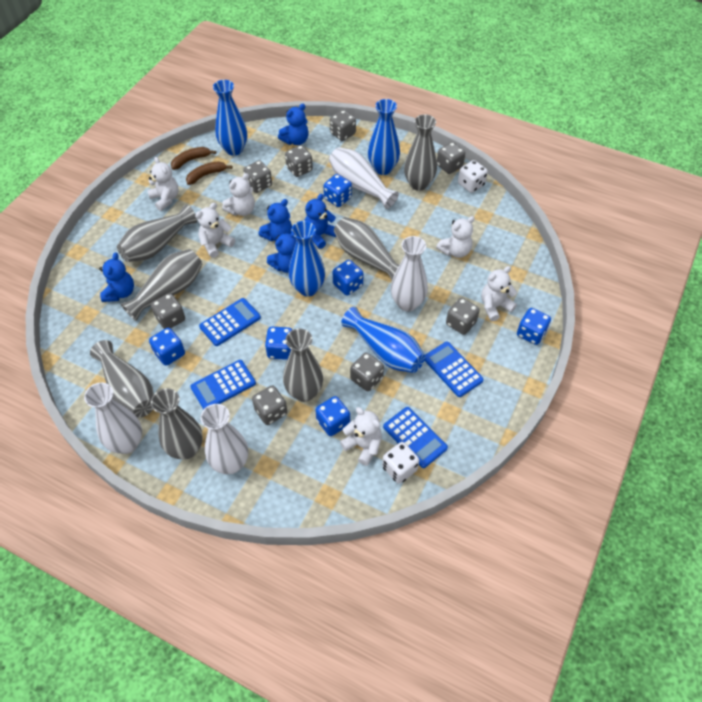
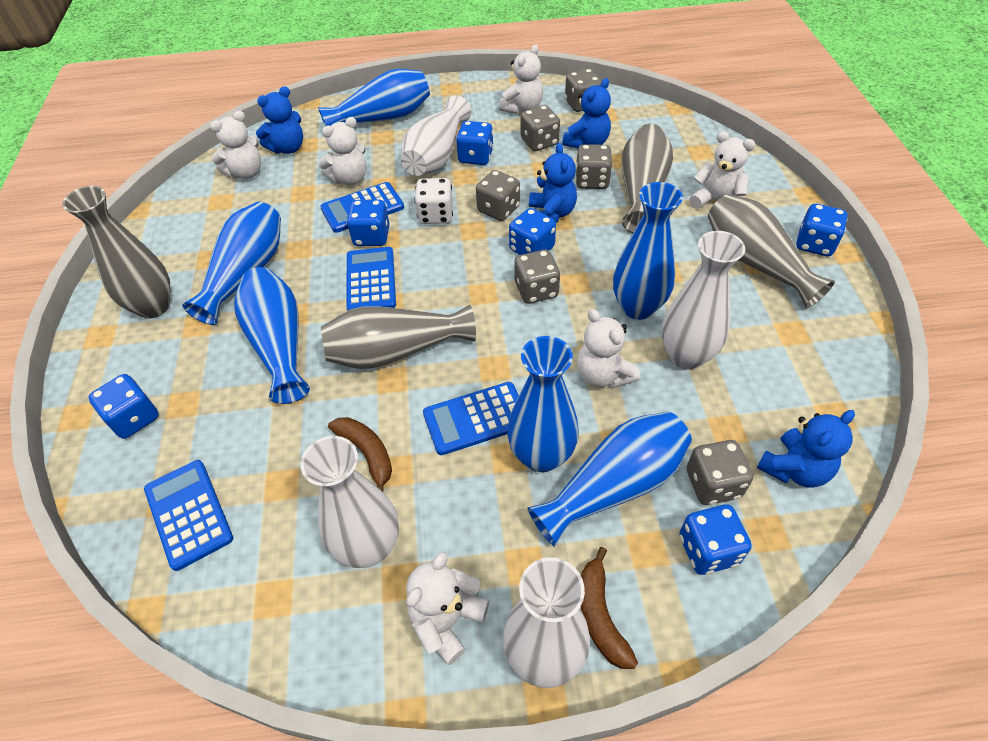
blue teddy bear: 5 -> 4
blue vase: 4 -> 6
grey dice: 8 -> 6
grey vase: 7 -> 4
white dice: 2 -> 1

